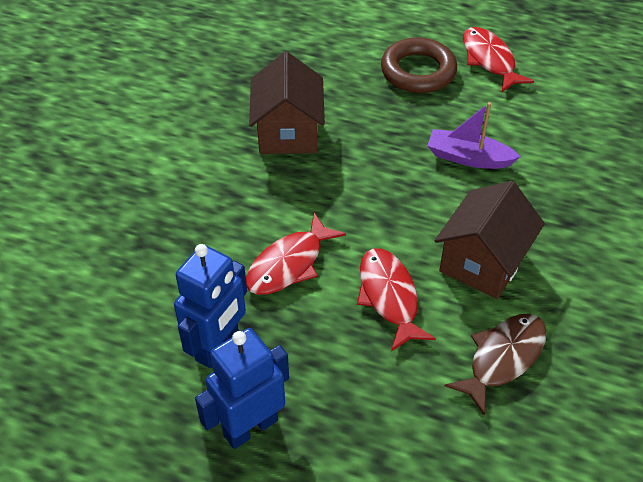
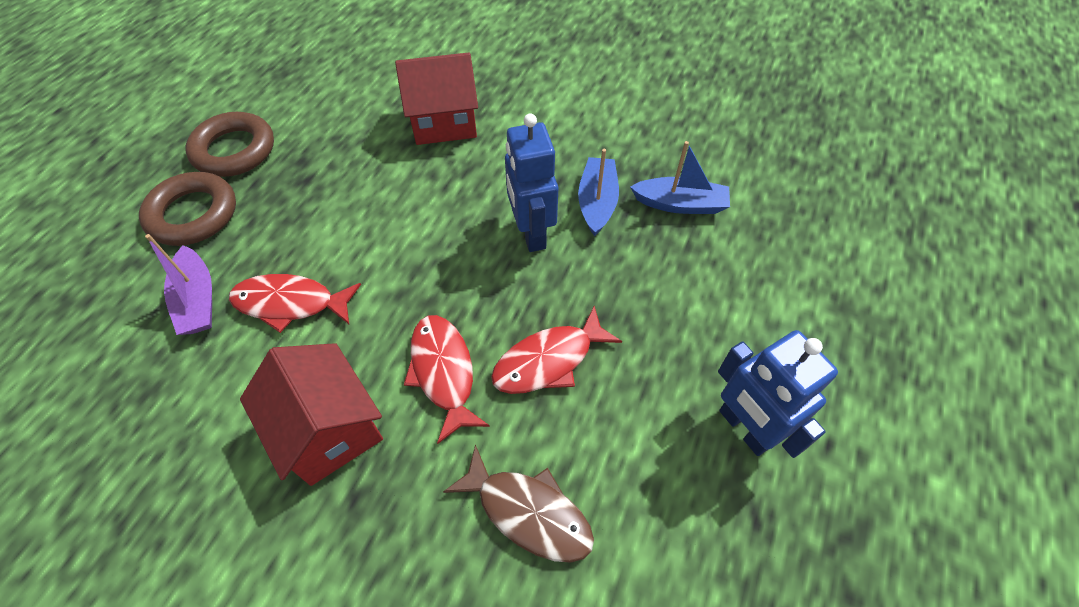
blue boat: 0 -> 2
brown house: 2 -> 0
brown ring: 1 -> 2
red house: 0 -> 2

